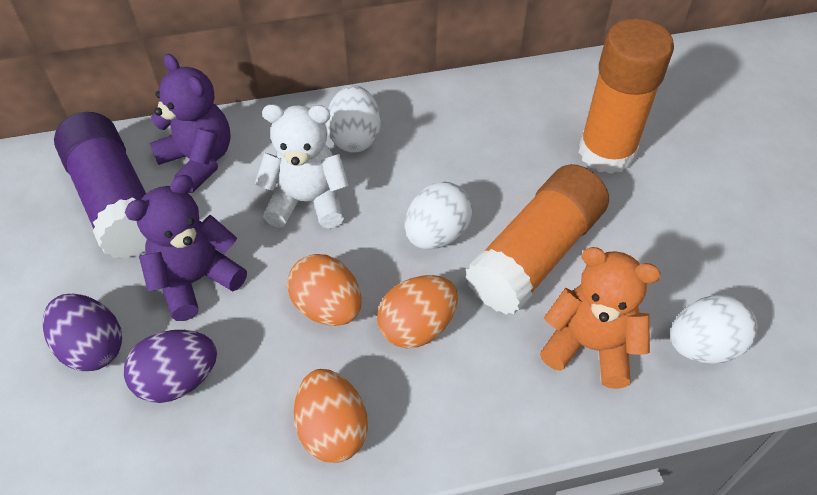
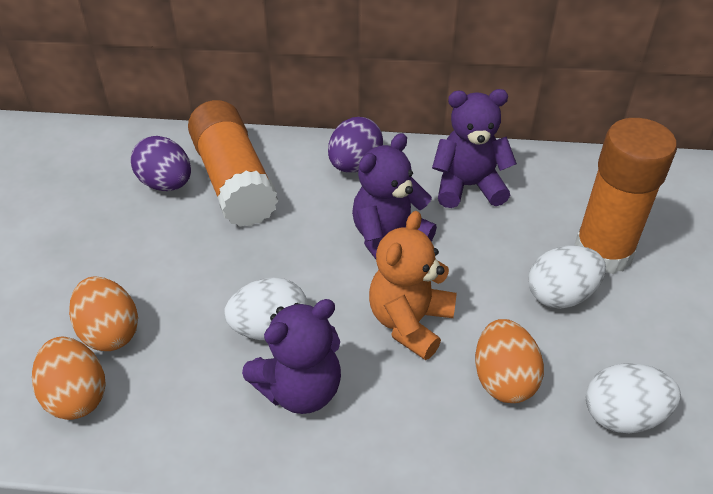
purple glue stick: 1 -> 0
purple teddy bear: 2 -> 3
white teddy bear: 1 -> 0

